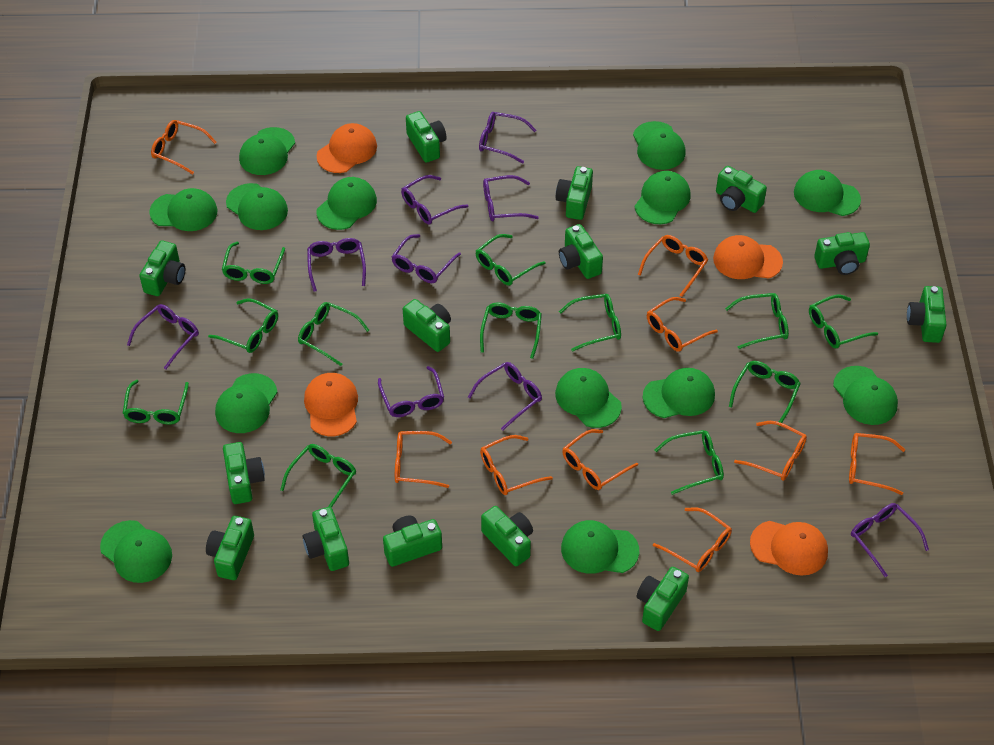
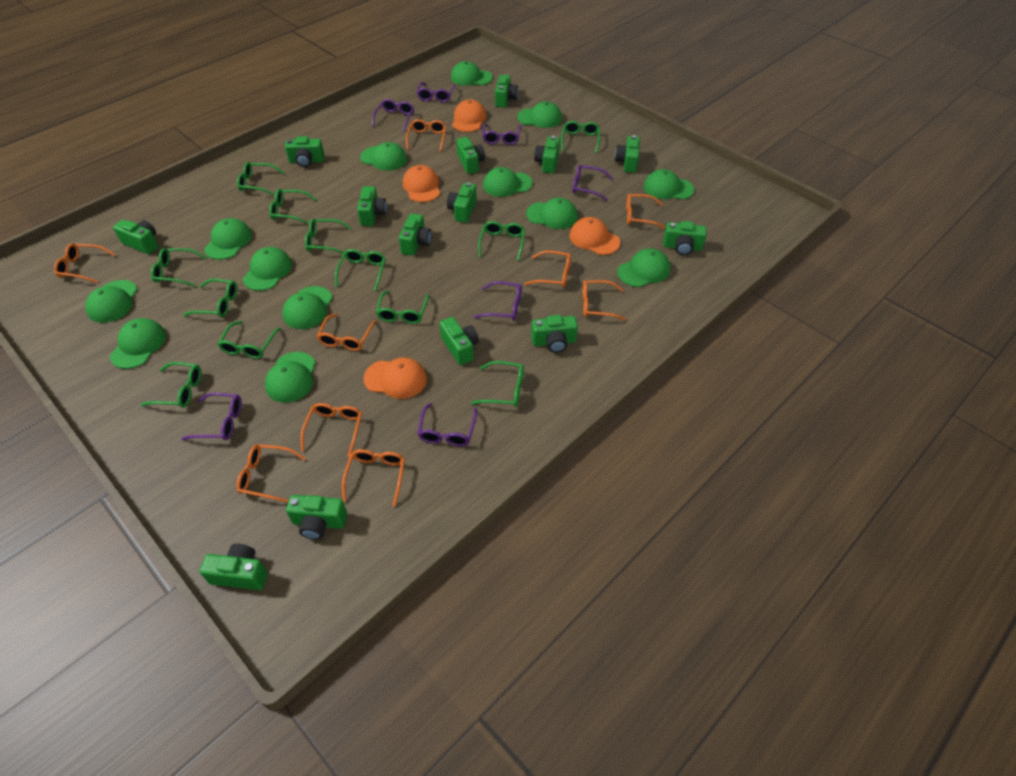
purple glasses: 9 -> 7

